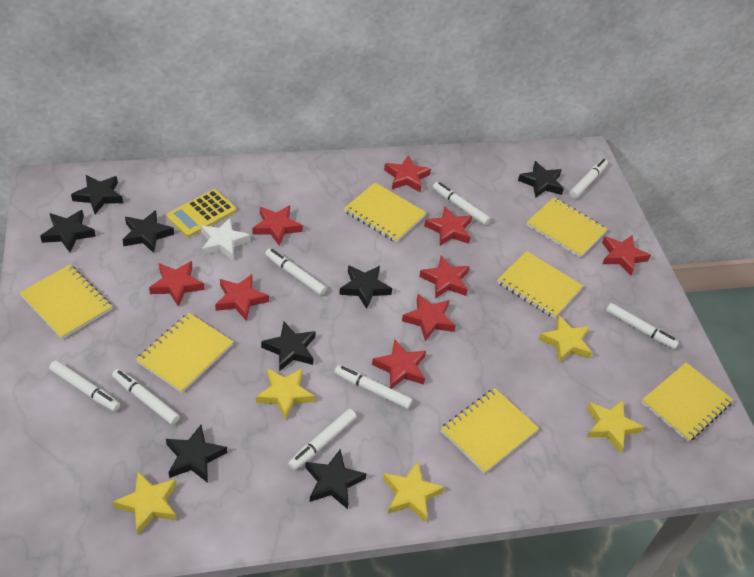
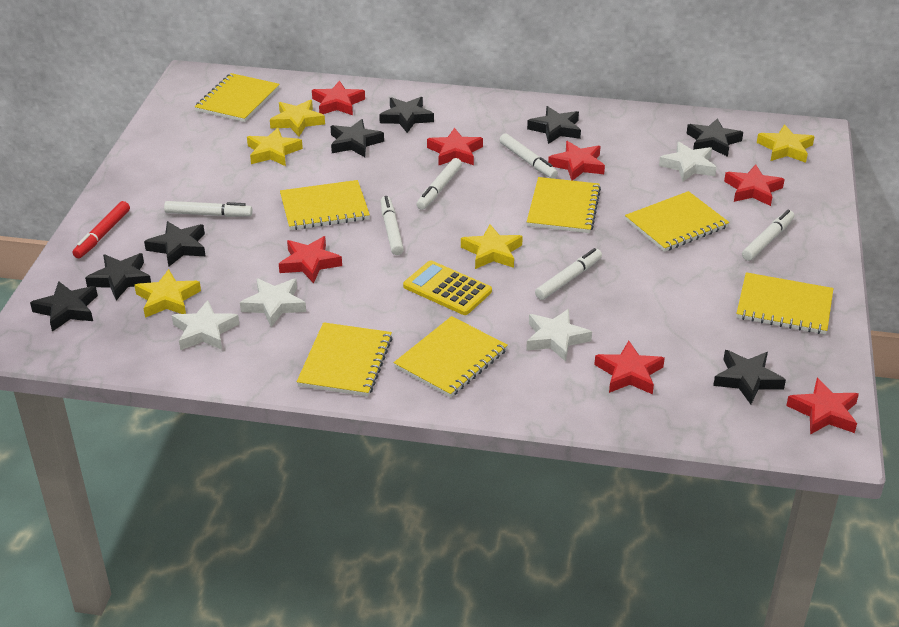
red marker: 0 -> 1
red star: 9 -> 7
white marker: 8 -> 6
white star: 1 -> 4

